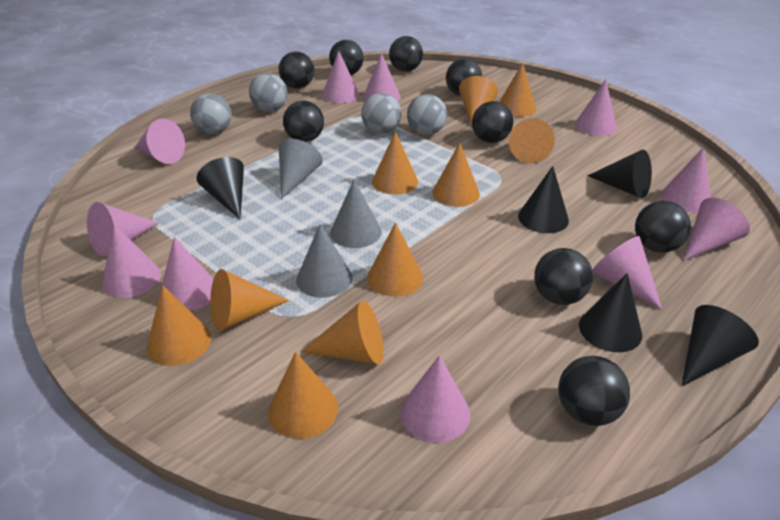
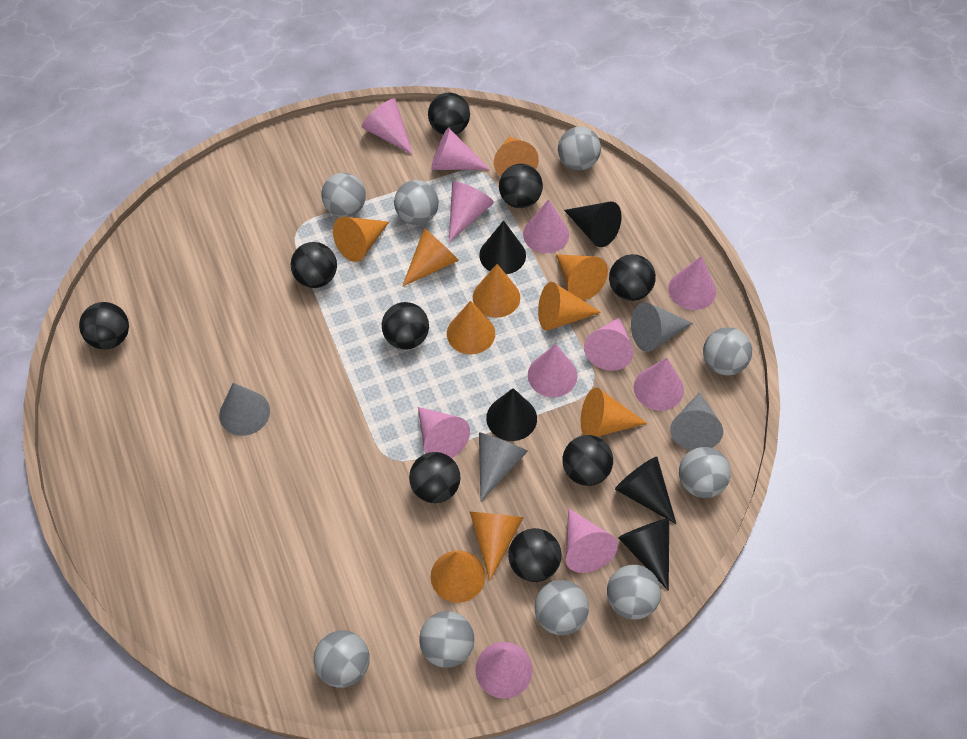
grey ball: 4 -> 9
grey cone: 3 -> 4

